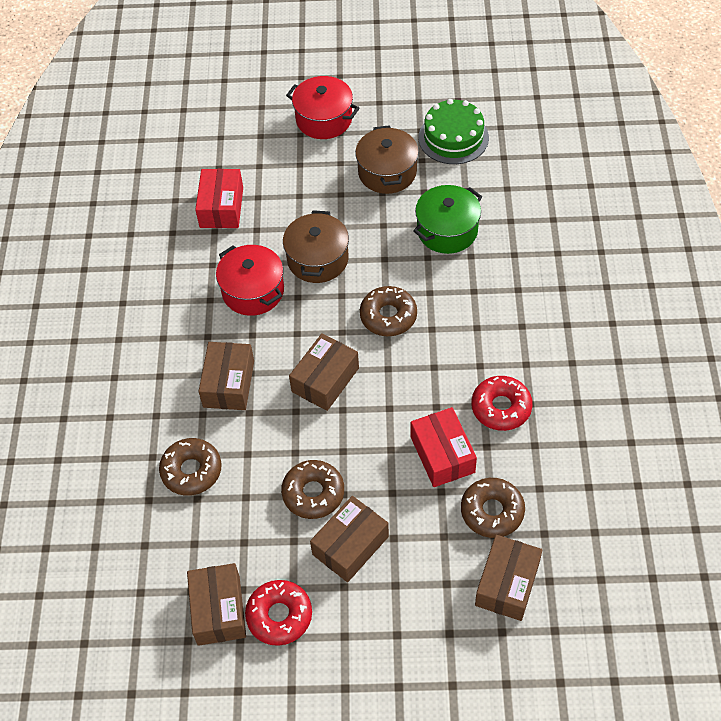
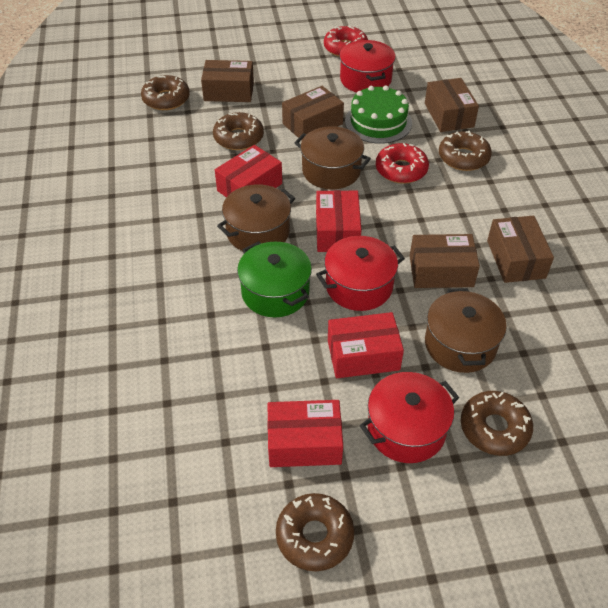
brown donut: 4 -> 5
brown pot: 2 -> 3
red box: 2 -> 4
red pot: 2 -> 3

